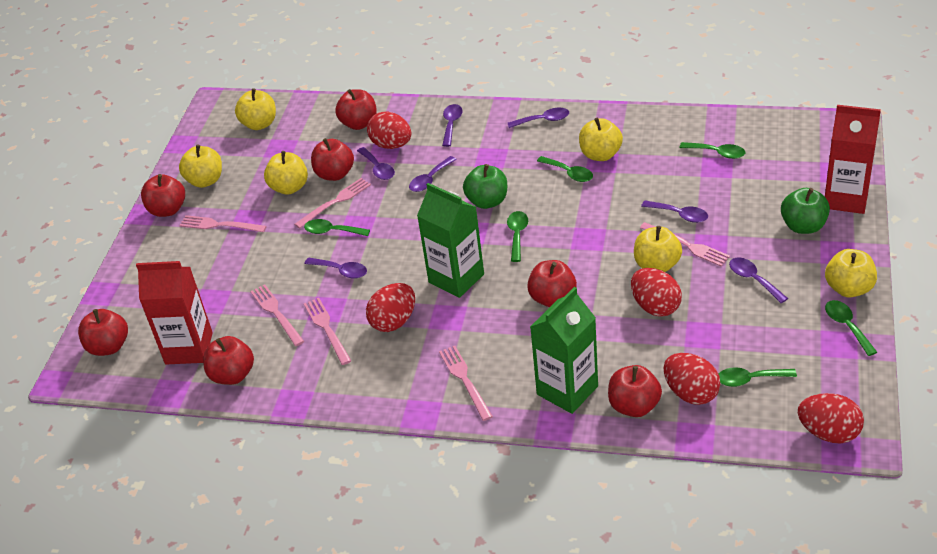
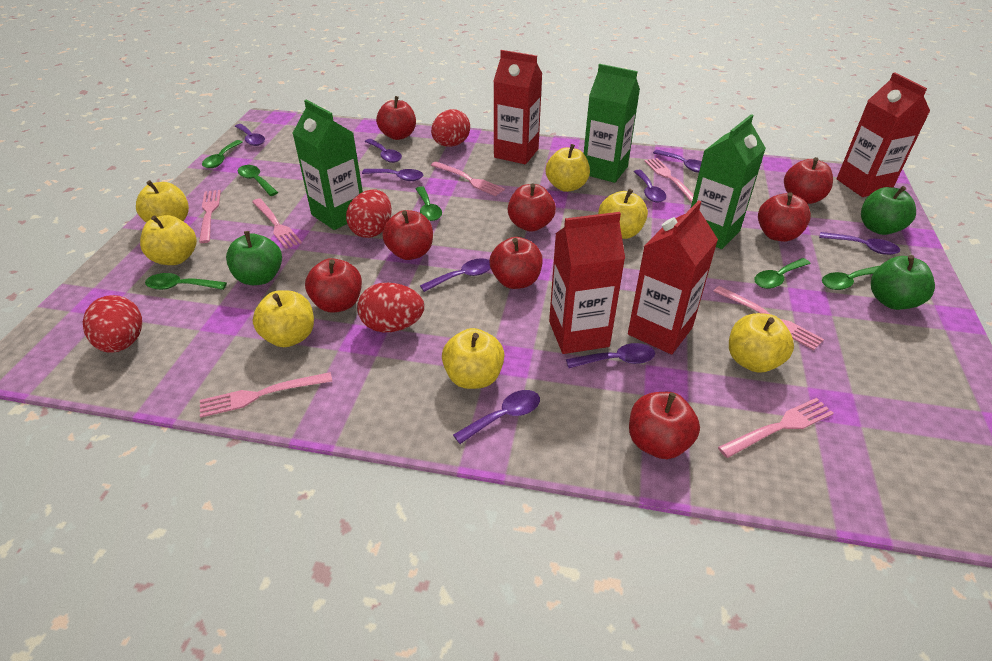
green apple: 2 -> 3
green carton: 2 -> 3
pink fork: 6 -> 7
purple spoon: 7 -> 9
red apple: 7 -> 8
red carton: 2 -> 4
red egg: 5 -> 4
yellow apple: 6 -> 7

